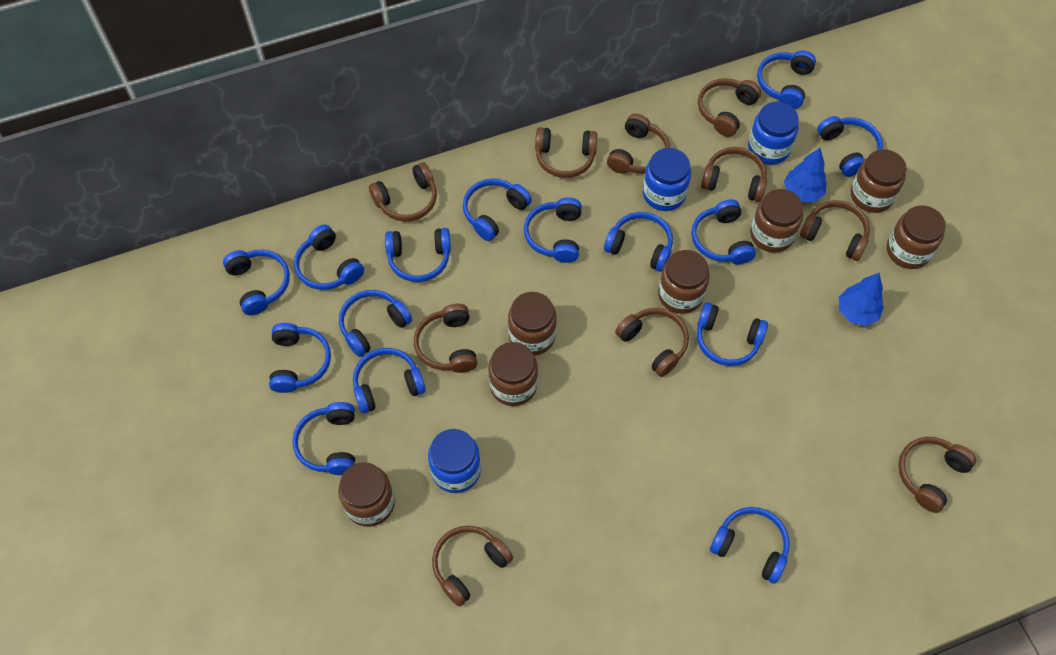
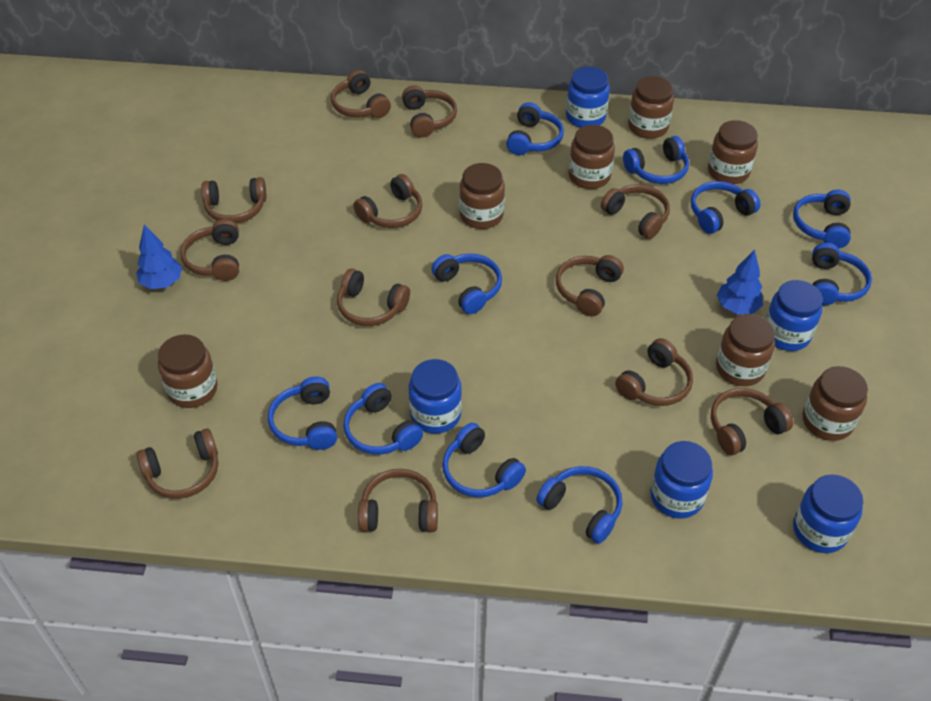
blue headphones: 15 -> 10
blue jar: 3 -> 5
brown headphones: 10 -> 12

